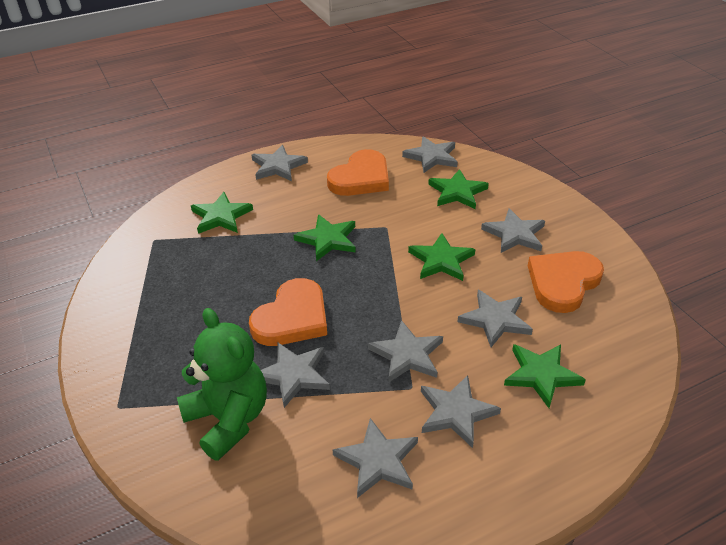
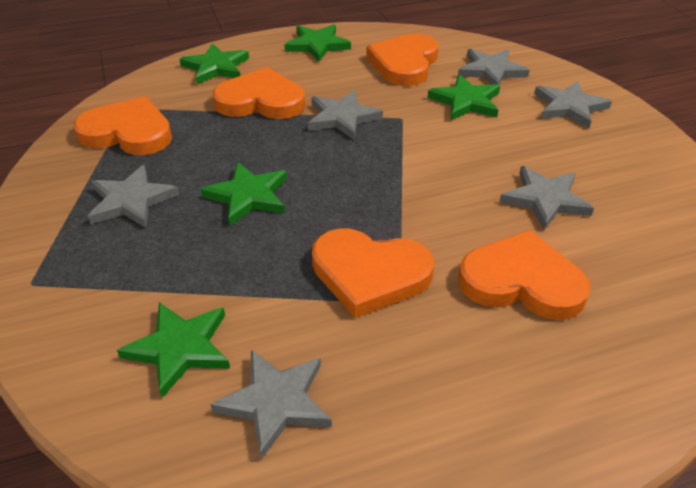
green teddy bear: 1 -> 0
grey star: 8 -> 6
orange heart: 3 -> 5

